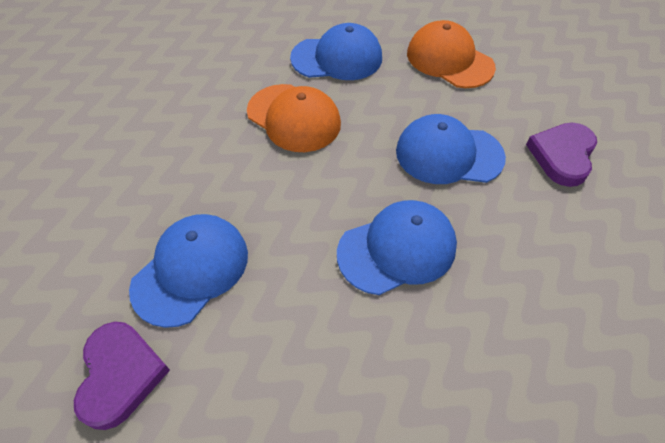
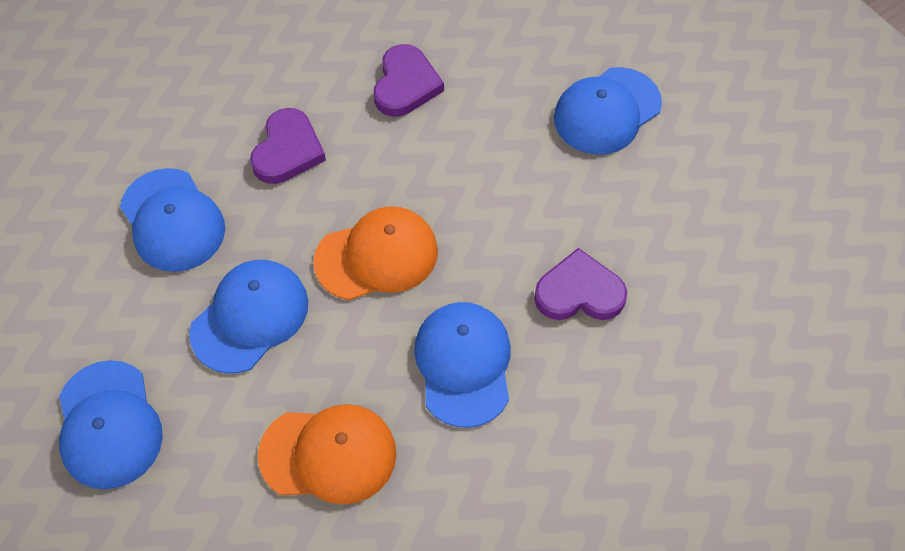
blue cap: 4 -> 5
purple heart: 2 -> 3

